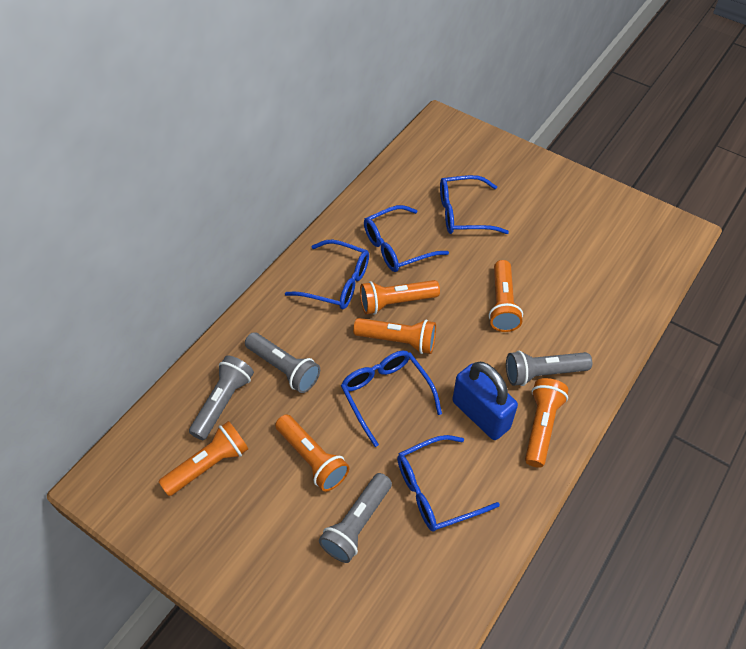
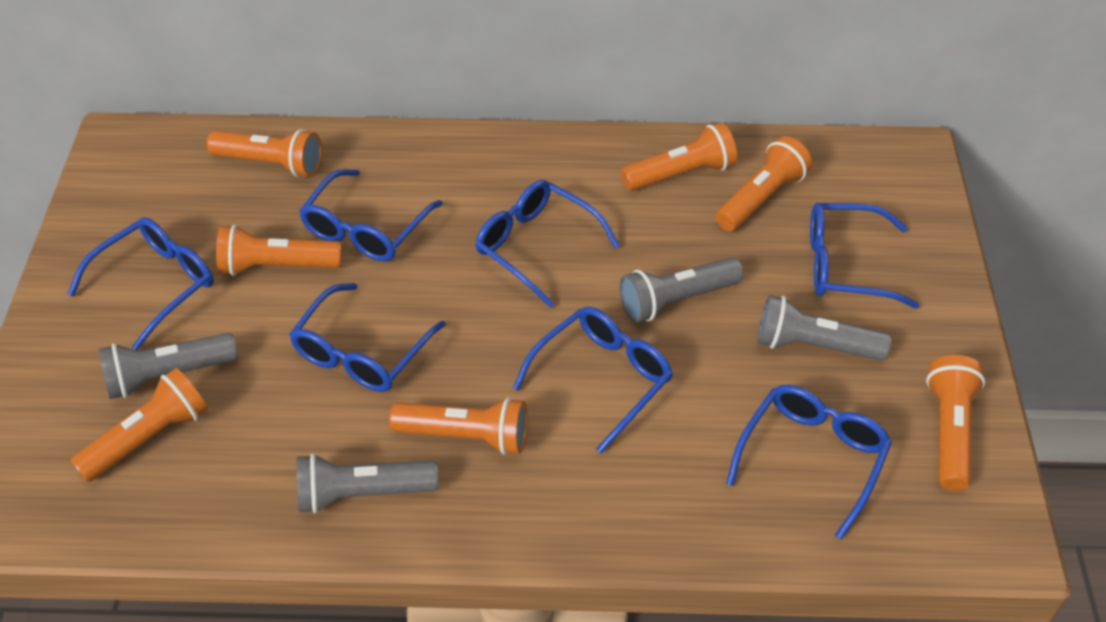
blue glasses: 5 -> 7
blue padlock: 1 -> 0
orange flashlight: 6 -> 7

